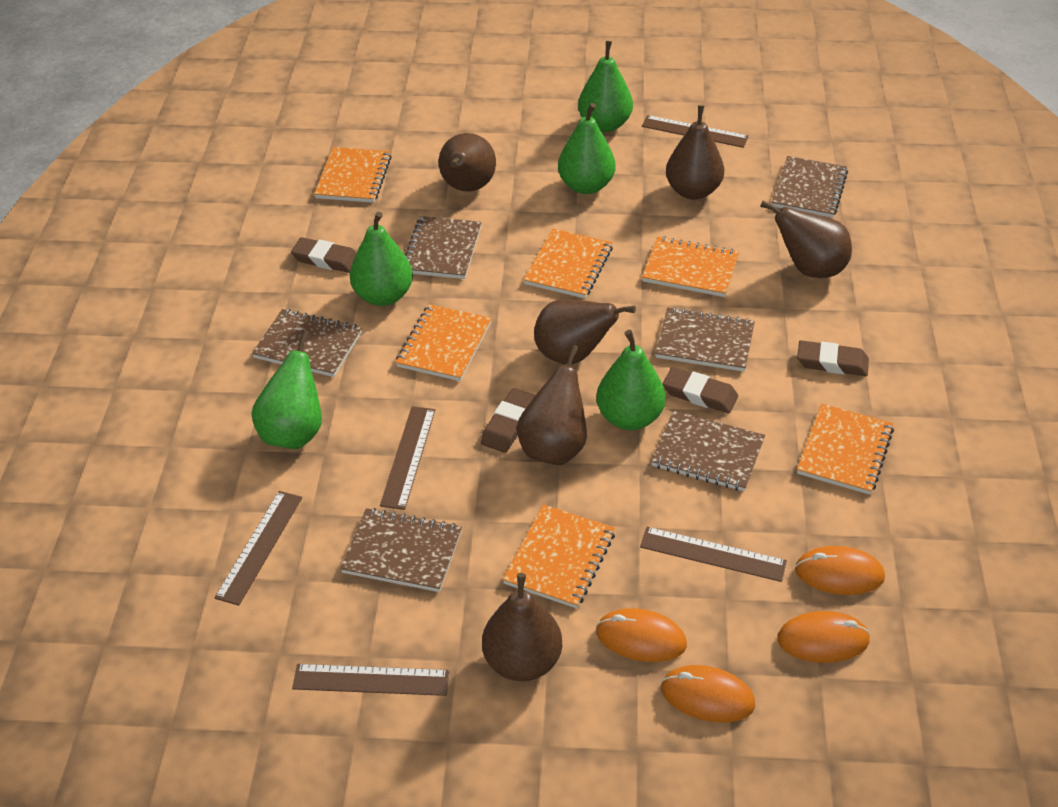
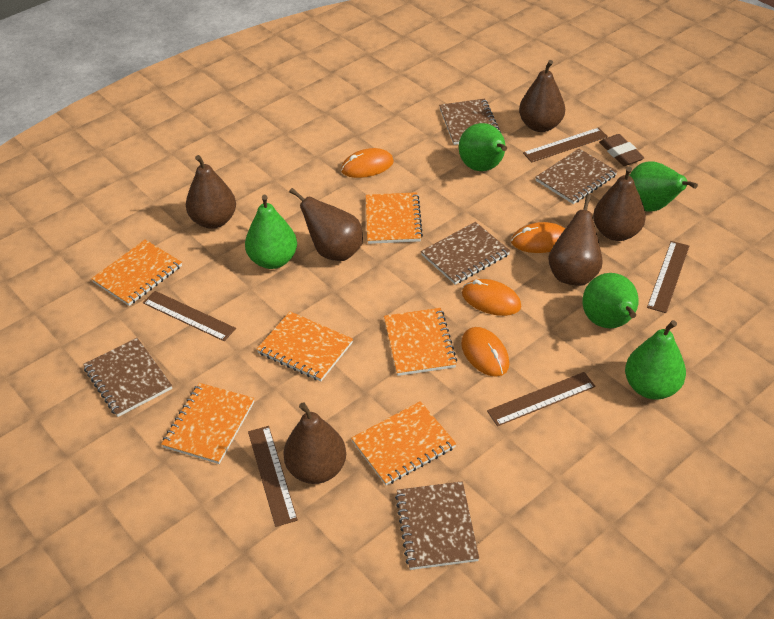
brown eraser: 4 -> 1
brown notebook: 6 -> 5

